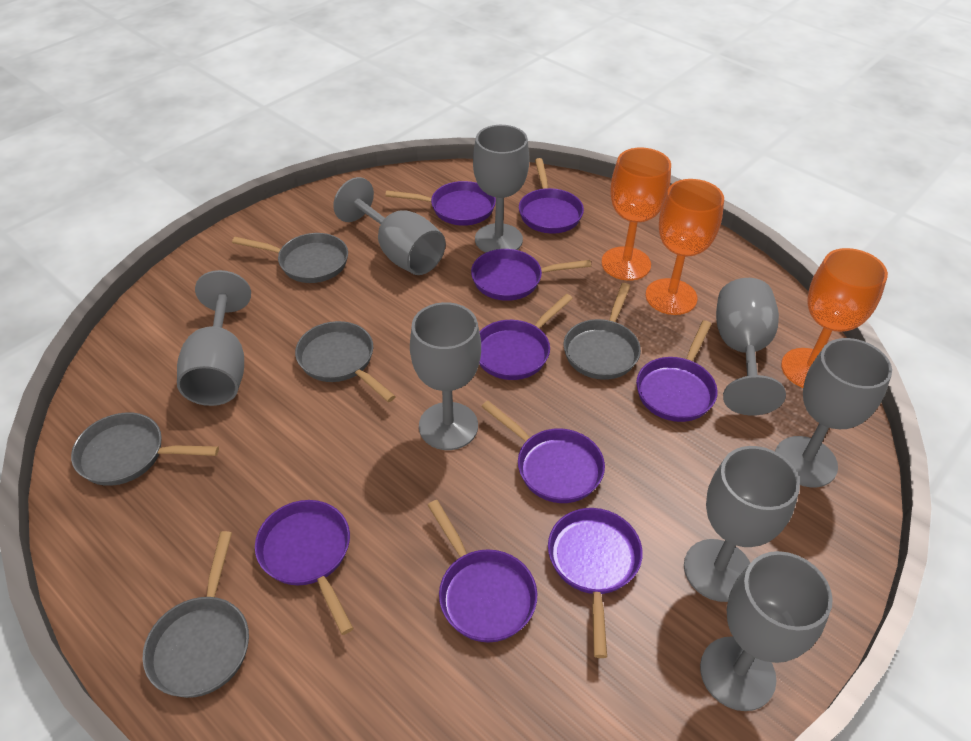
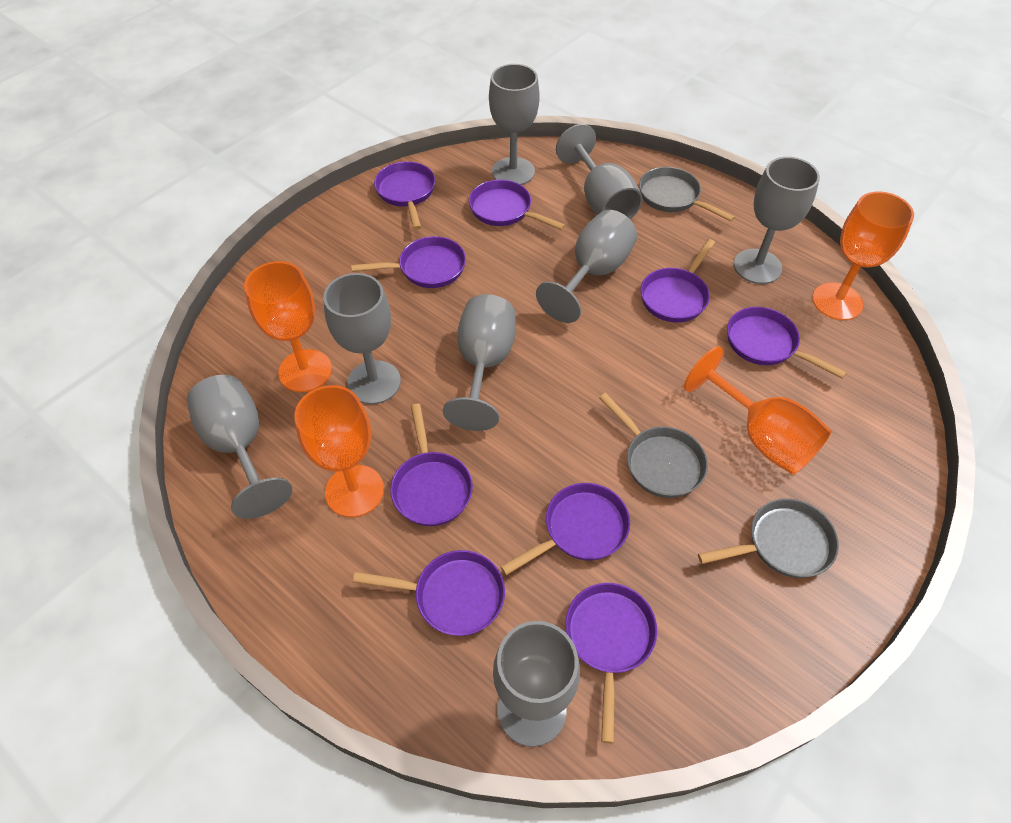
grey pan: 5 -> 3
orange goblet: 3 -> 4

